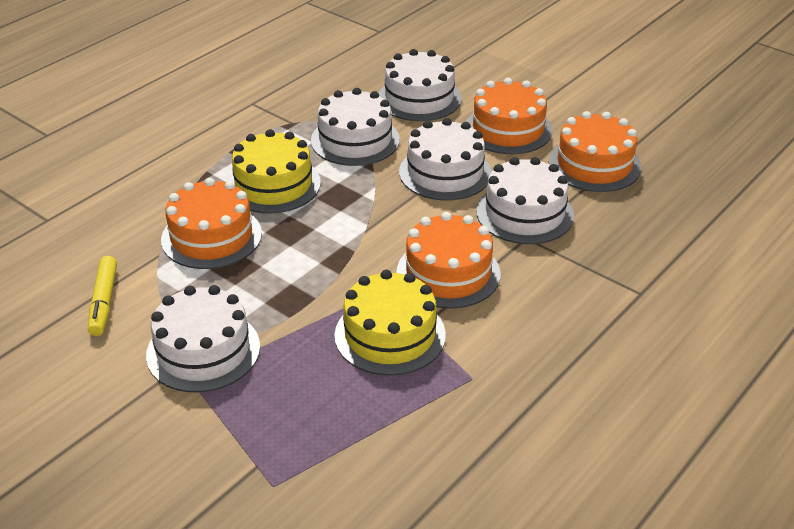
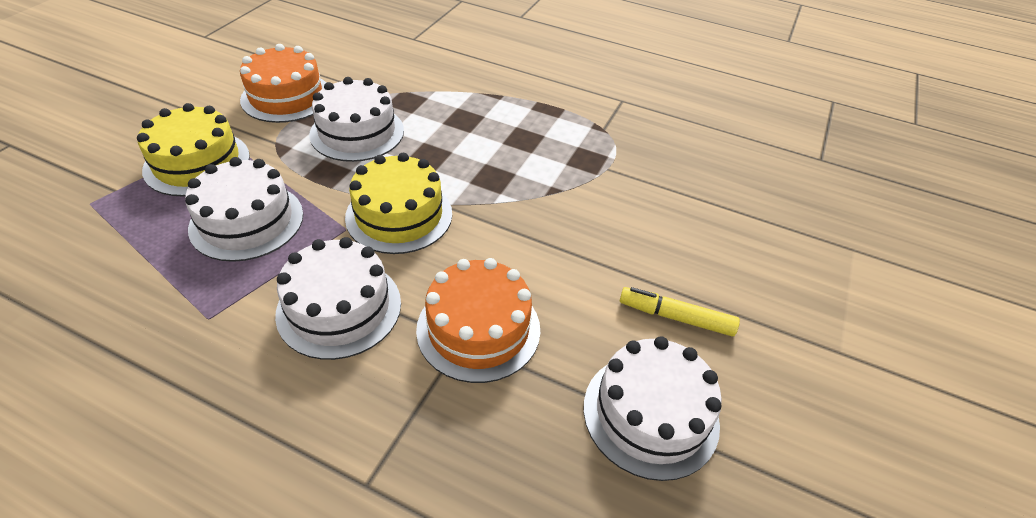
orange cake: 4 -> 2
white cake: 5 -> 4

